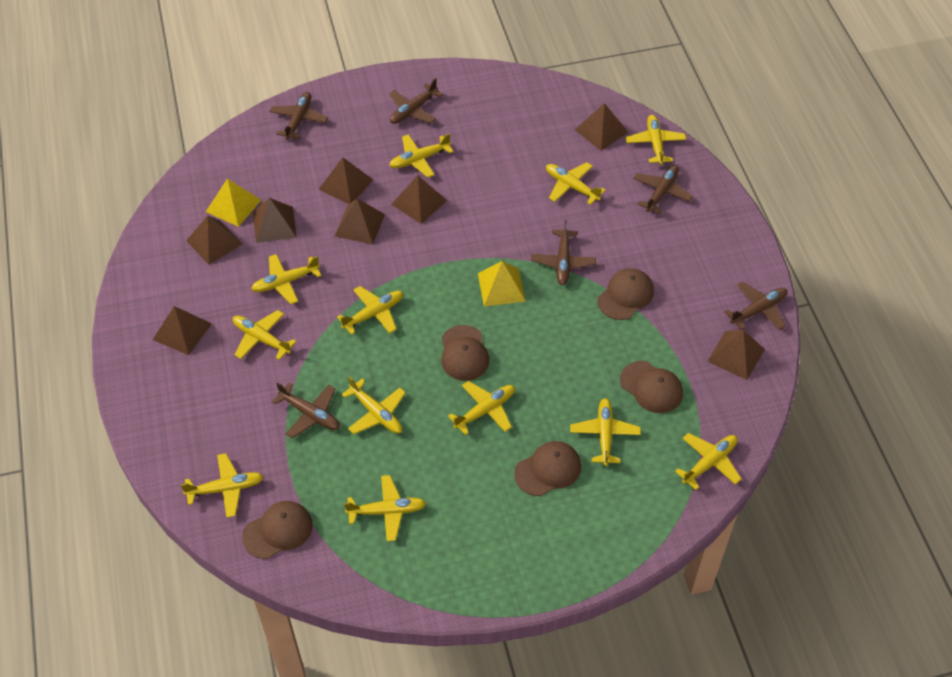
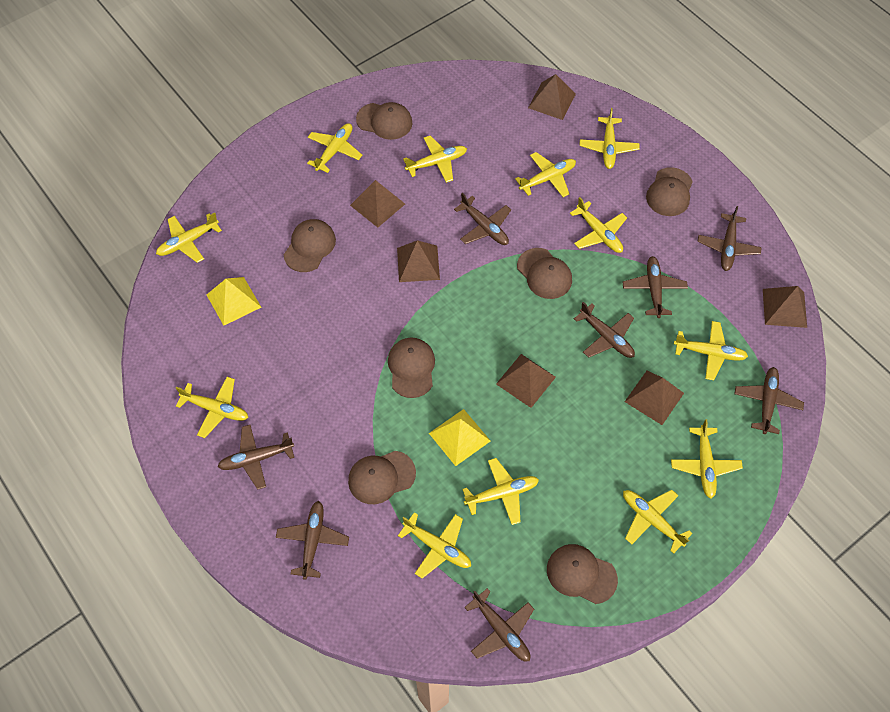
brown cap: 5 -> 7
brown plane: 6 -> 8
brown pyramid: 8 -> 6

